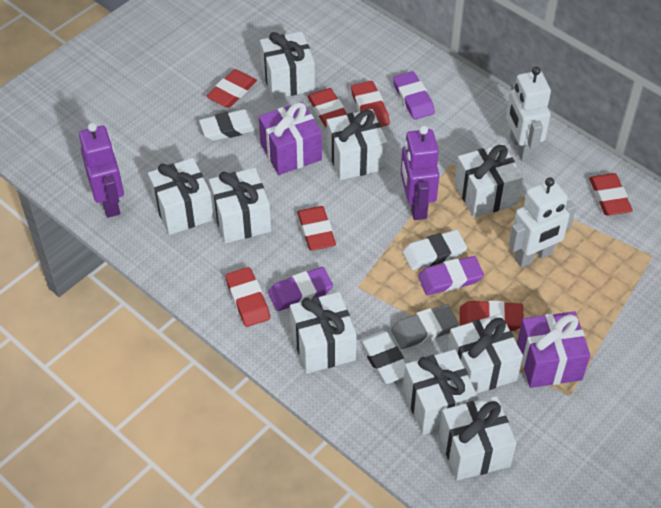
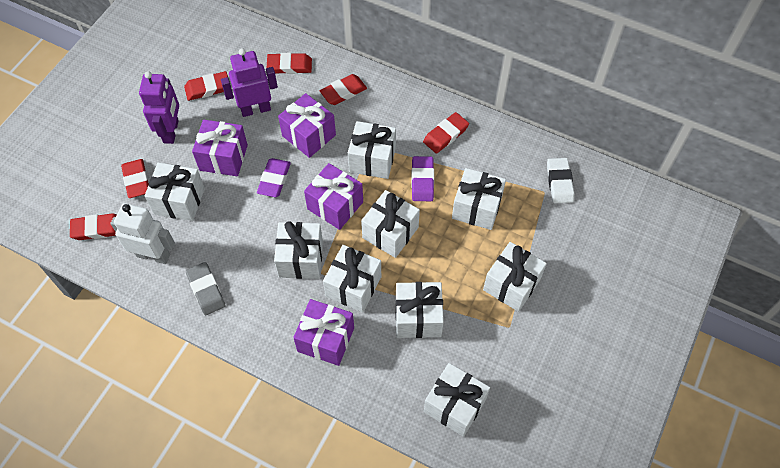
purple eraser: 3 -> 2
purple gift: 2 -> 4
red eraser: 7 -> 6
white eraser: 3 -> 1
white robot: 2 -> 1

